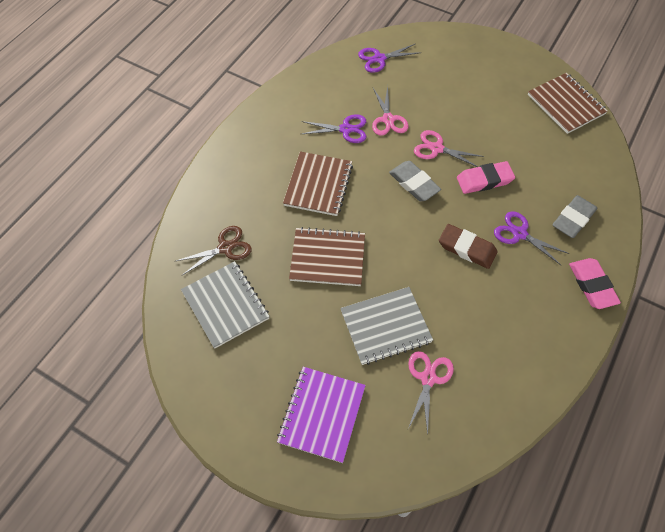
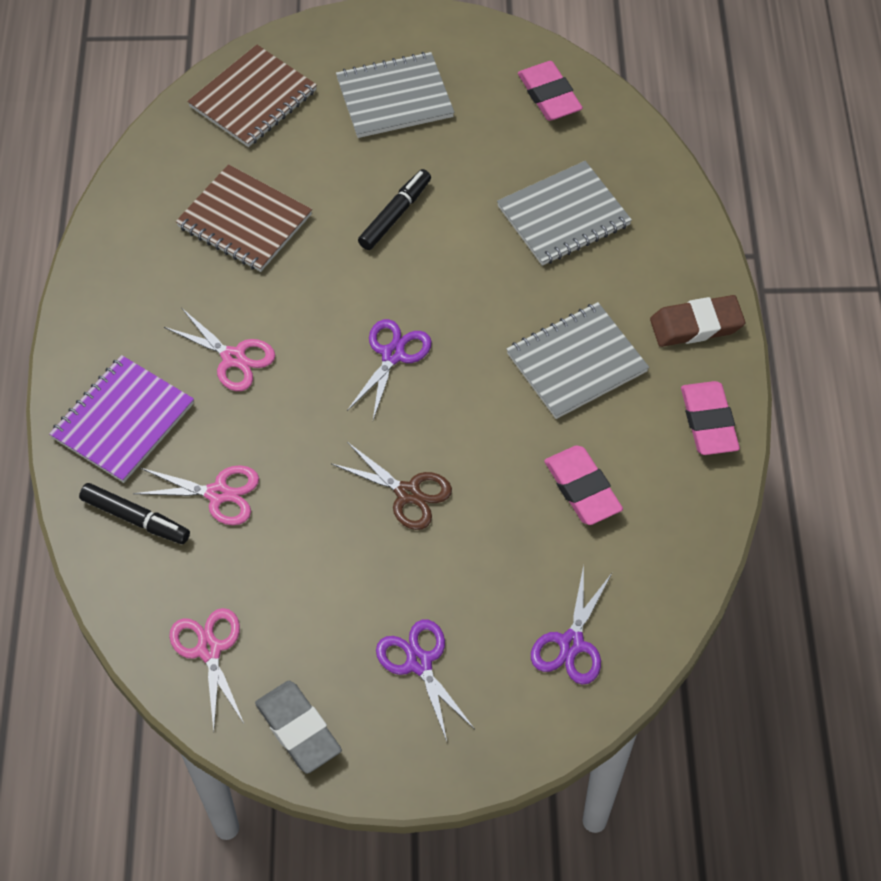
black marker: 0 -> 2
brown notebook: 3 -> 2
grey eraser: 2 -> 1
grey notebook: 2 -> 3
pink eraser: 2 -> 3

